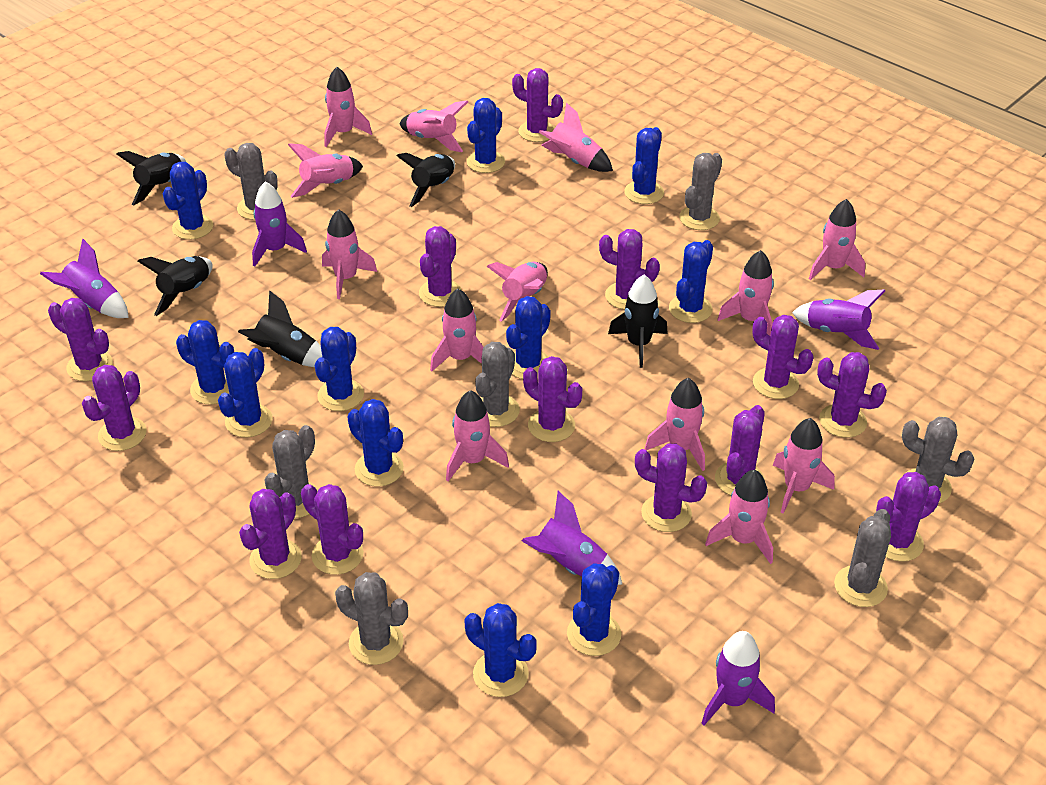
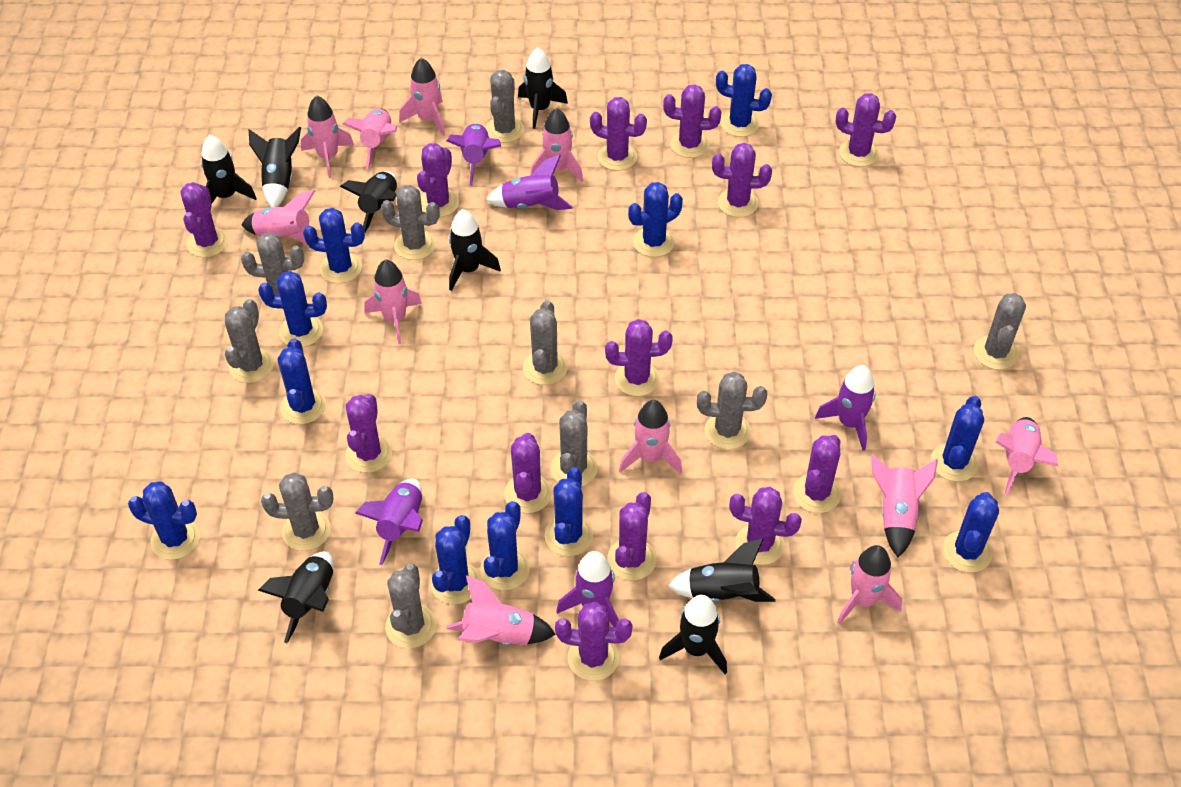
black rocket: 5 -> 8
grey cactus: 7 -> 10
pink rocket: 13 -> 11

